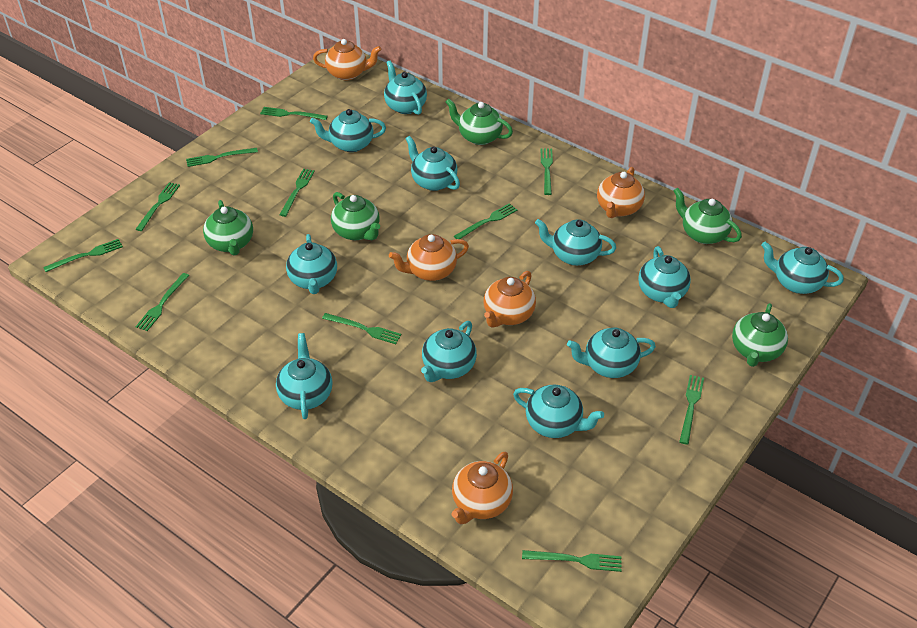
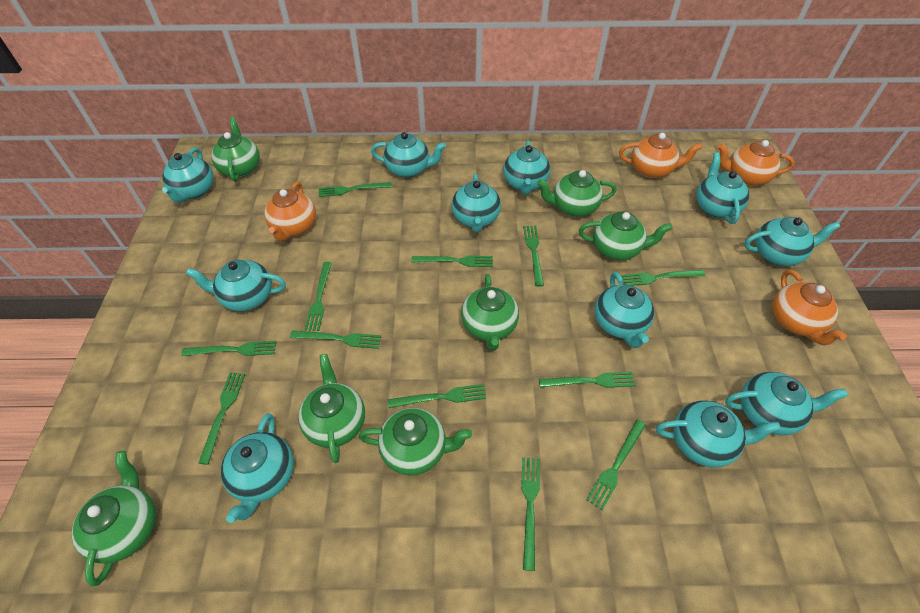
green fork: 11 -> 12
green teapot: 5 -> 7
orange teapot: 5 -> 4

